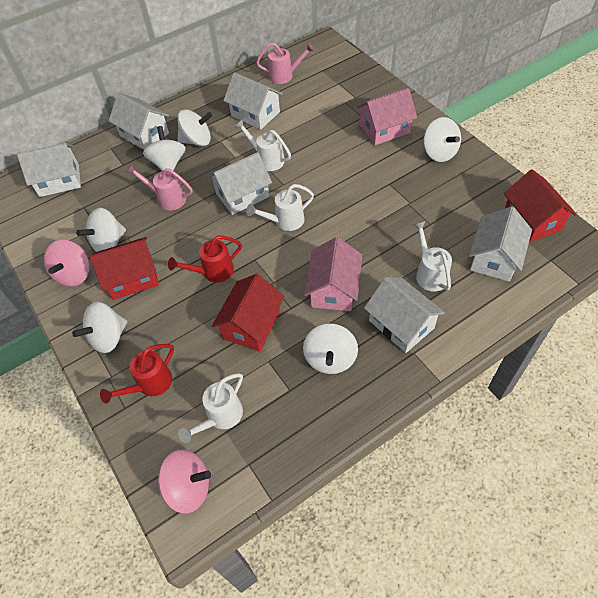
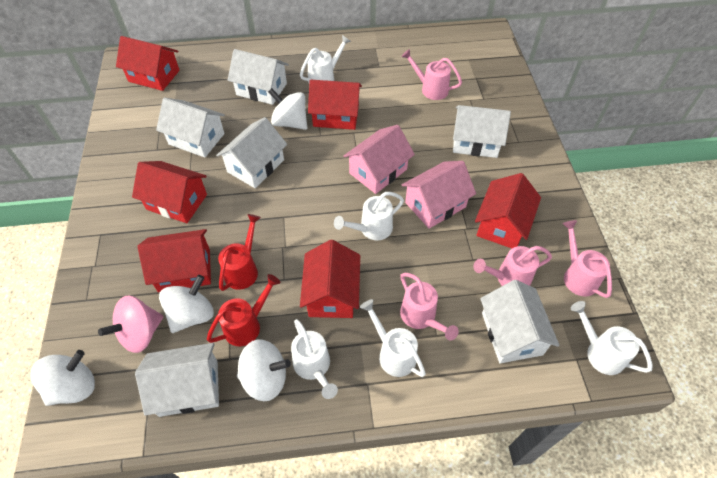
pink spinning top: 2 -> 1
pink watering can: 2 -> 4
red house: 3 -> 6
white spinning top: 6 -> 4
white watering can: 4 -> 5

